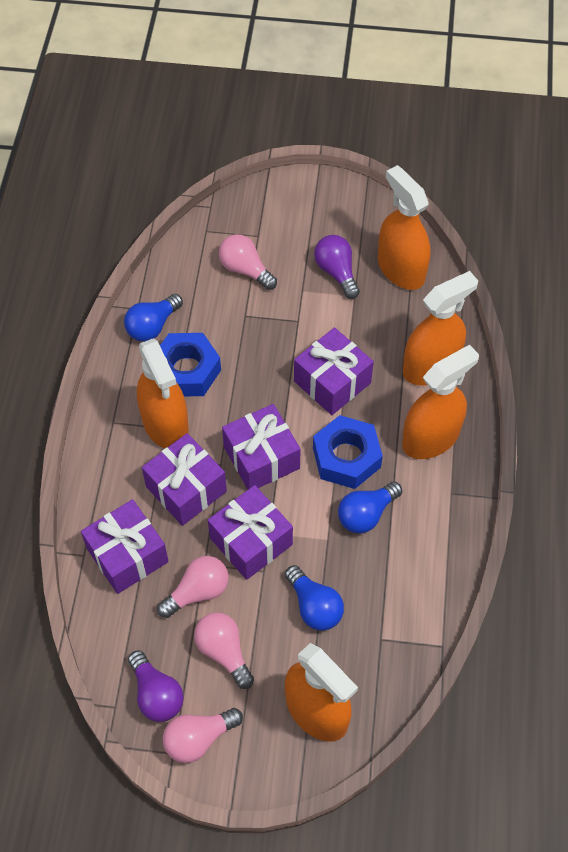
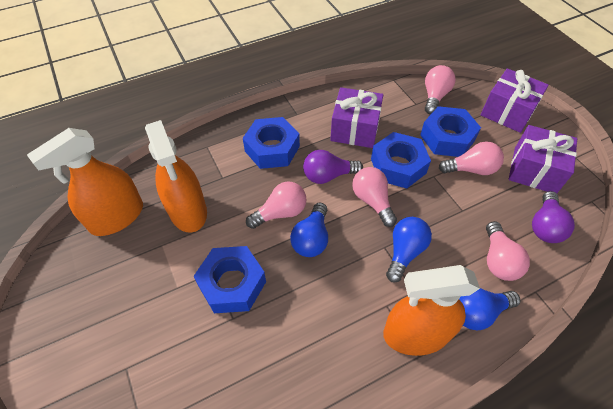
blue nut: 2 -> 4
orange spray bottle: 5 -> 3
pink light bulb: 4 -> 5
purple gift: 5 -> 3

